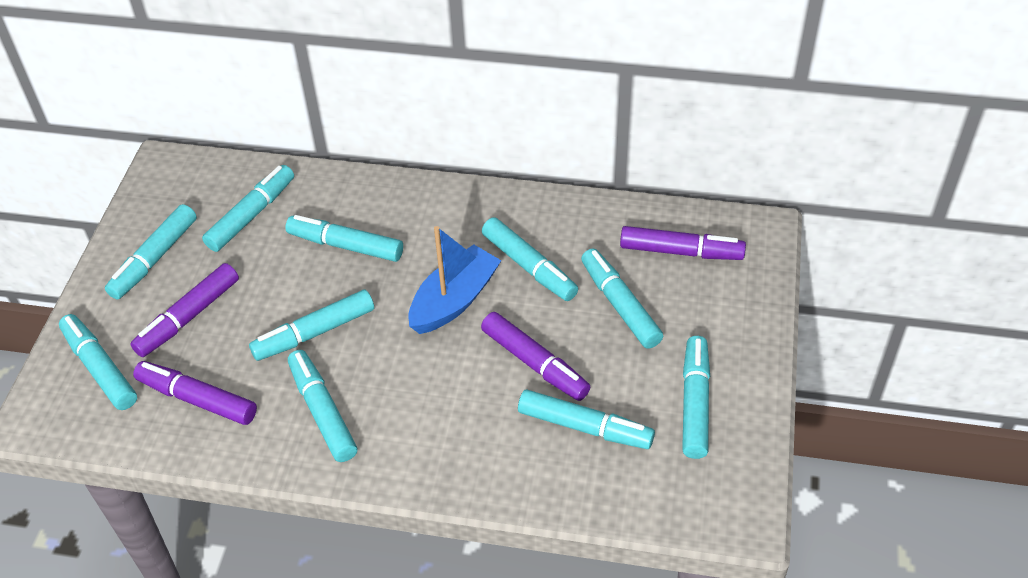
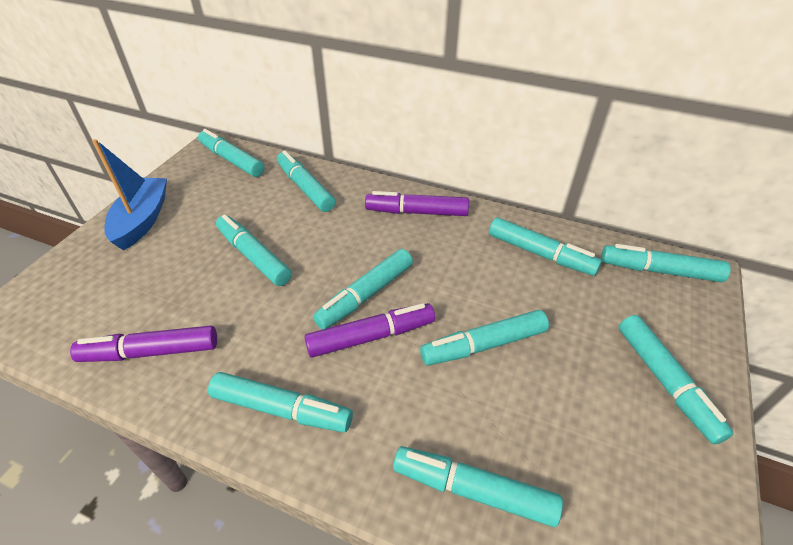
purple marker: 4 -> 3

